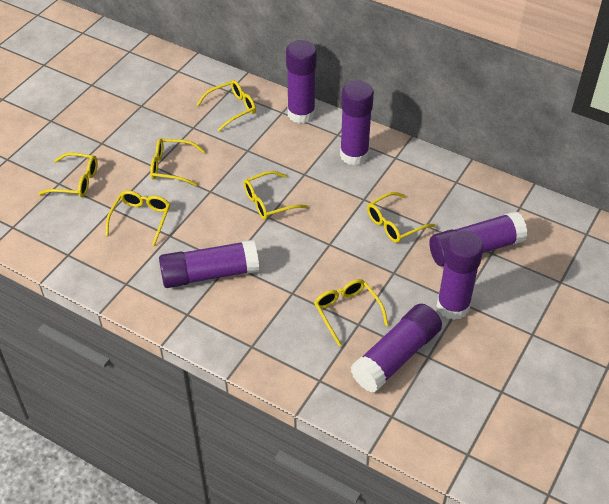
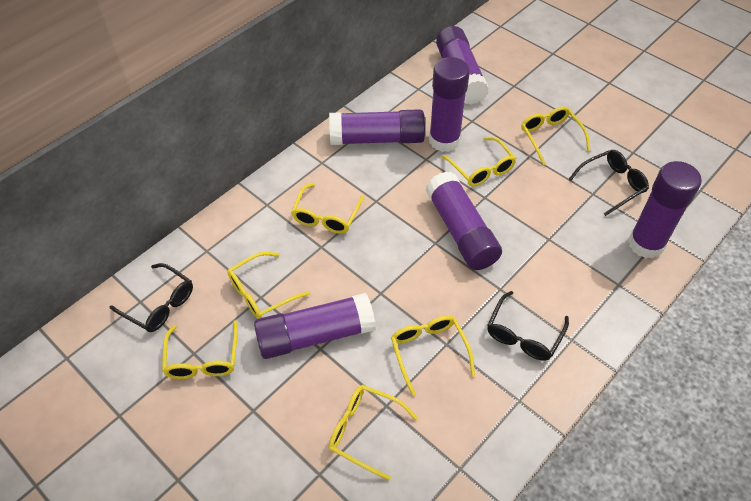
black glasses: 0 -> 3

